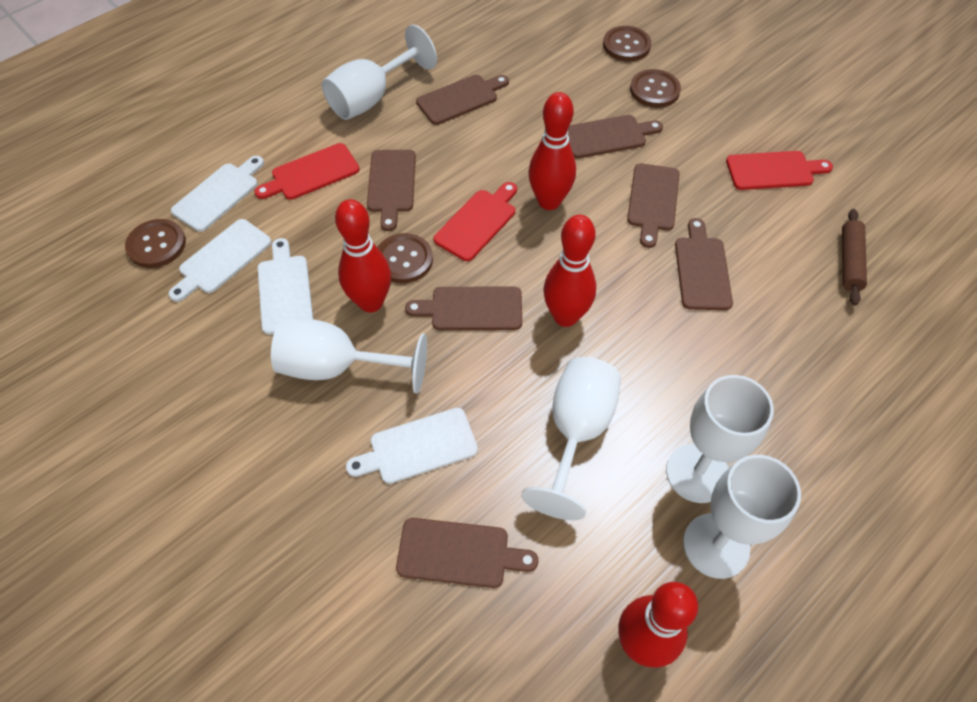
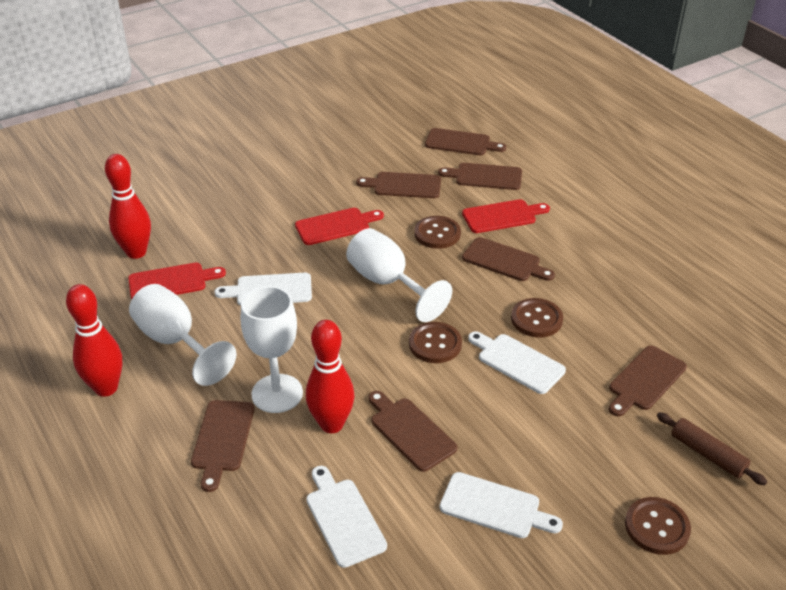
red bowling pin: 4 -> 3
white goblet: 5 -> 3

